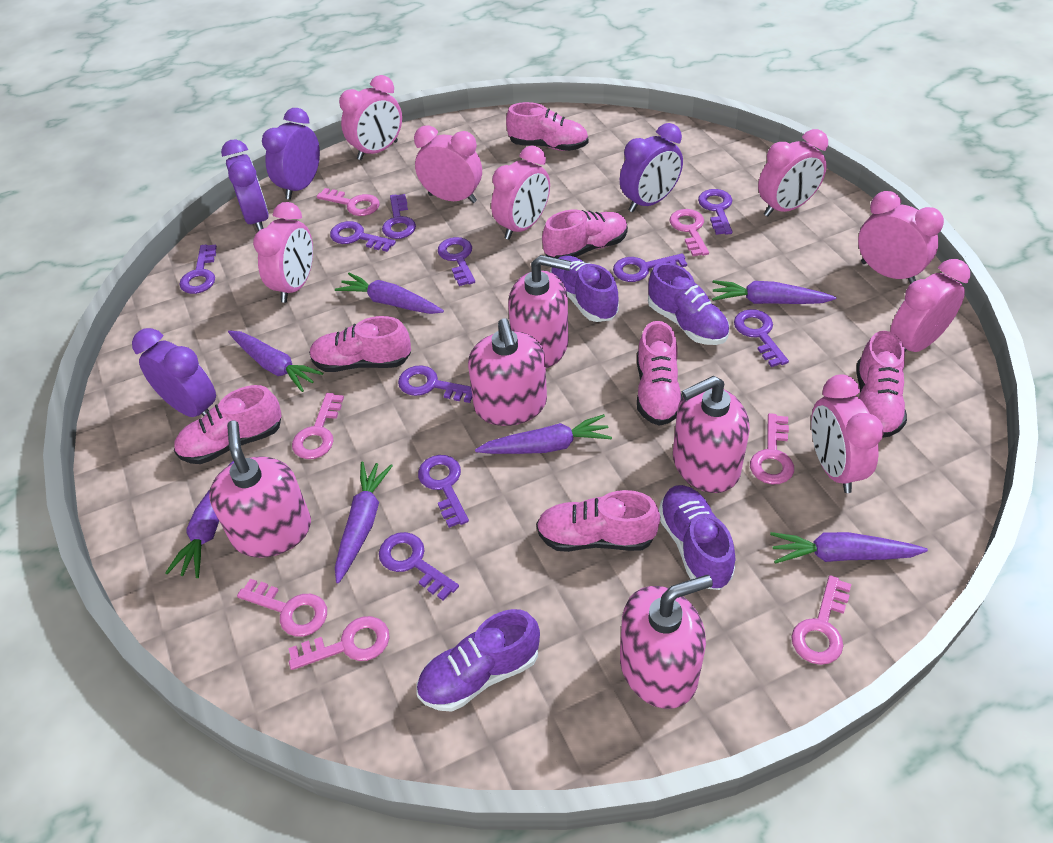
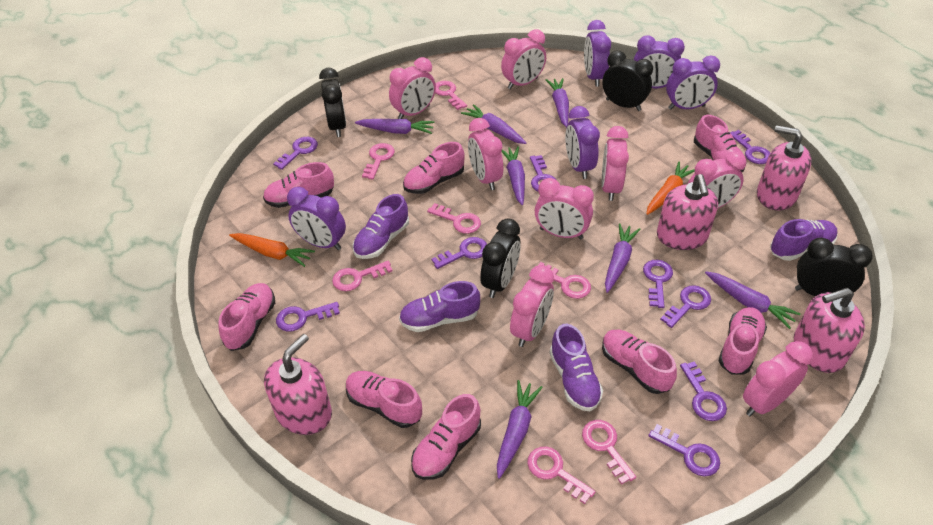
black clock: 0 -> 4
orange carrot: 0 -> 2
pink shoe: 7 -> 8
pink soap dispenser: 5 -> 4
purple clock: 4 -> 5
purple key: 10 -> 9

